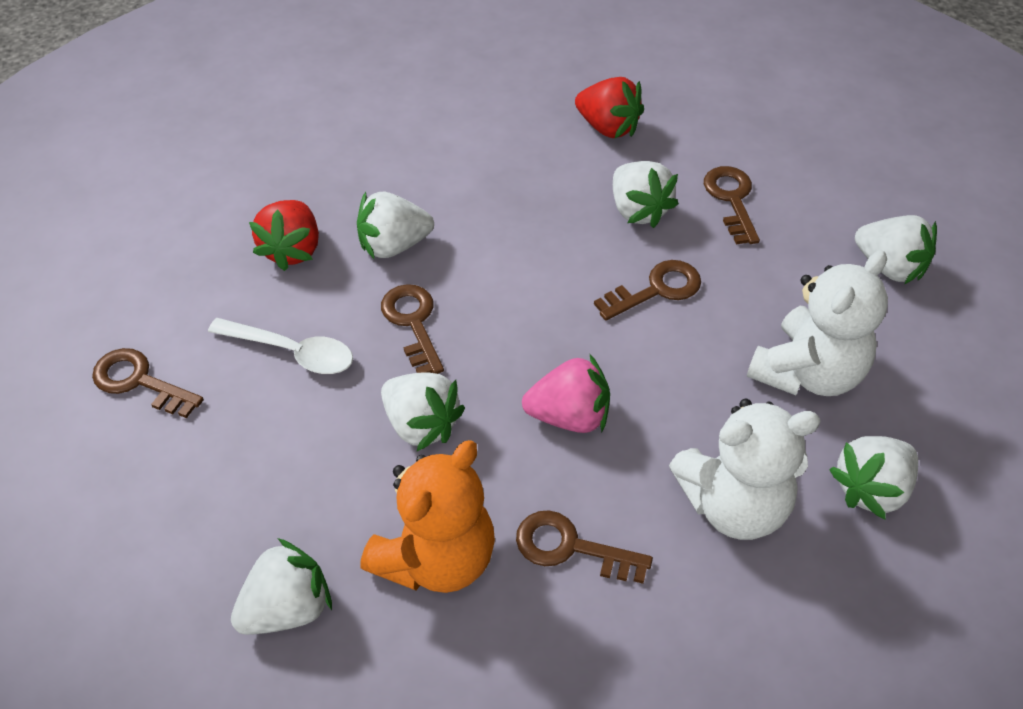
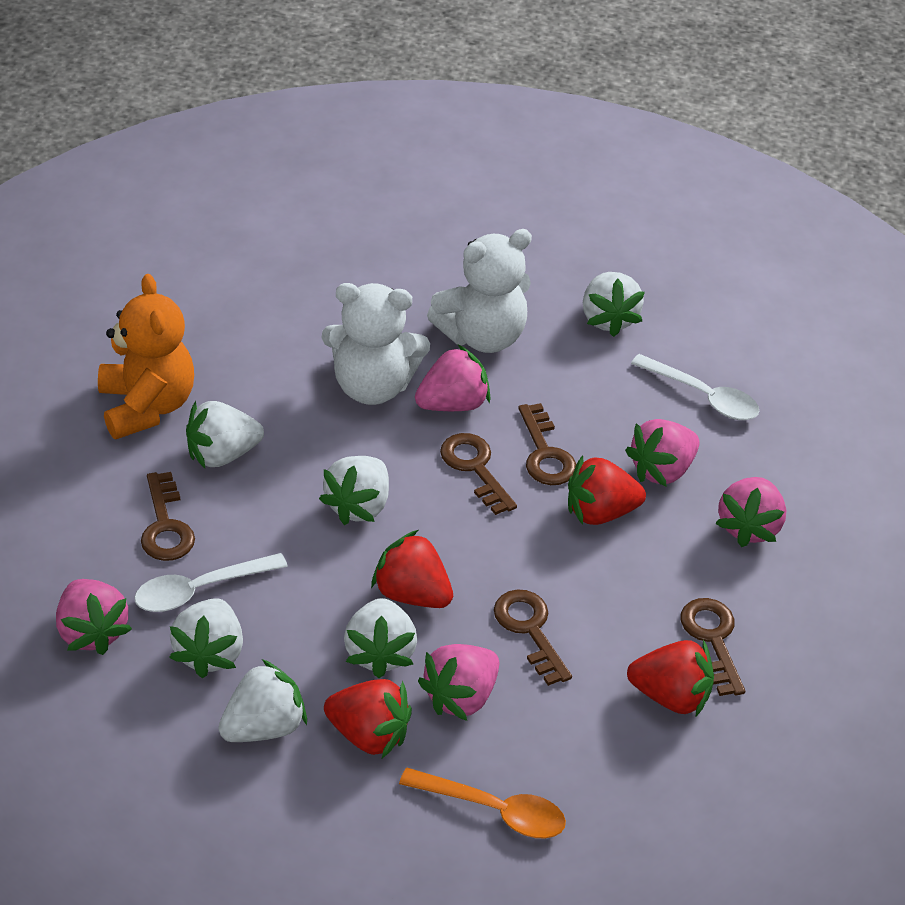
orange spoon: 0 -> 1
pink strawberry: 1 -> 5
red strawberry: 2 -> 4
white spoon: 1 -> 2

